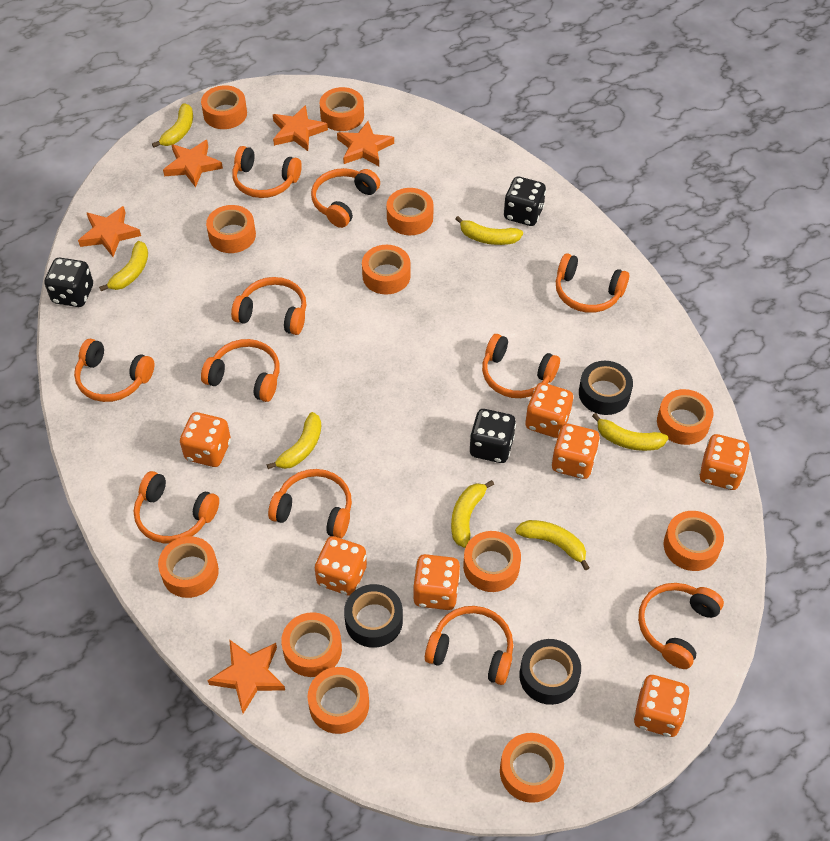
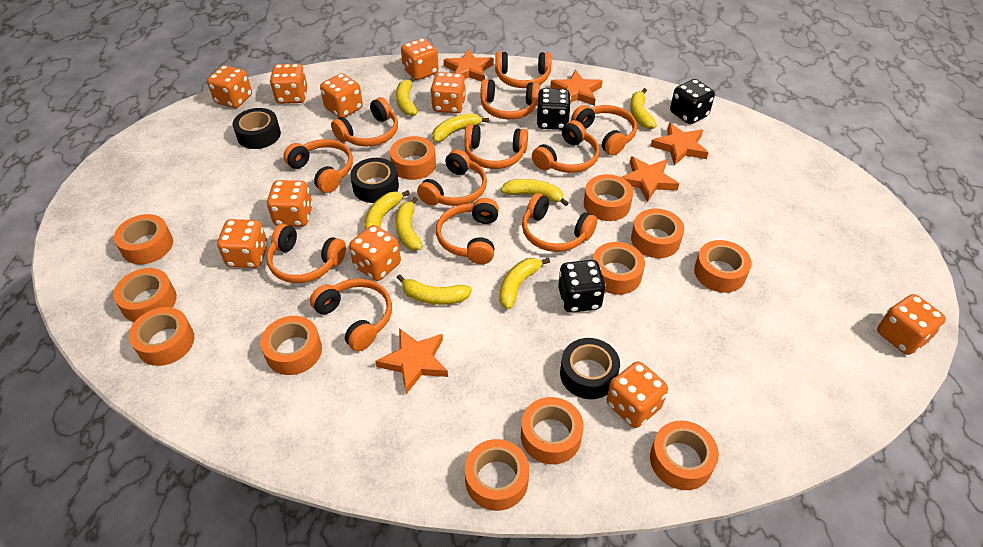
orange dice: 7 -> 10
orange headphones: 11 -> 12
yellow banana: 7 -> 8

